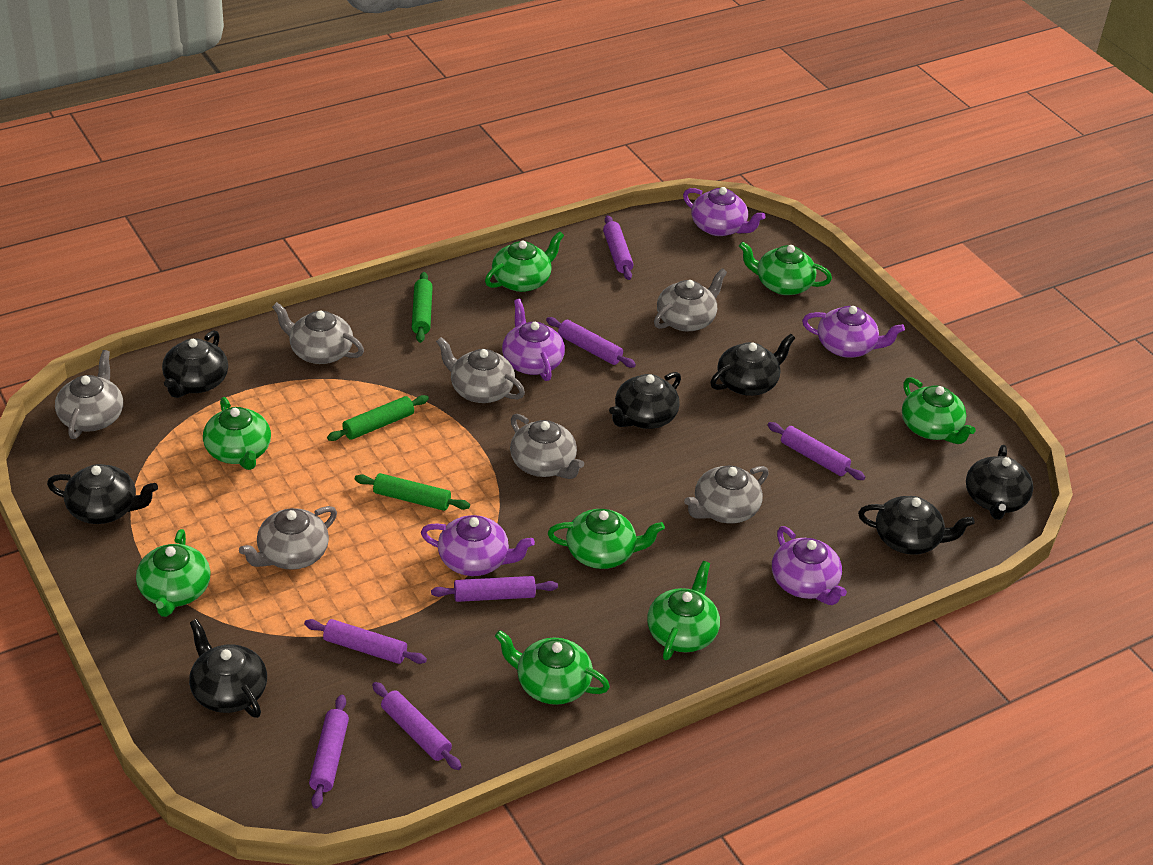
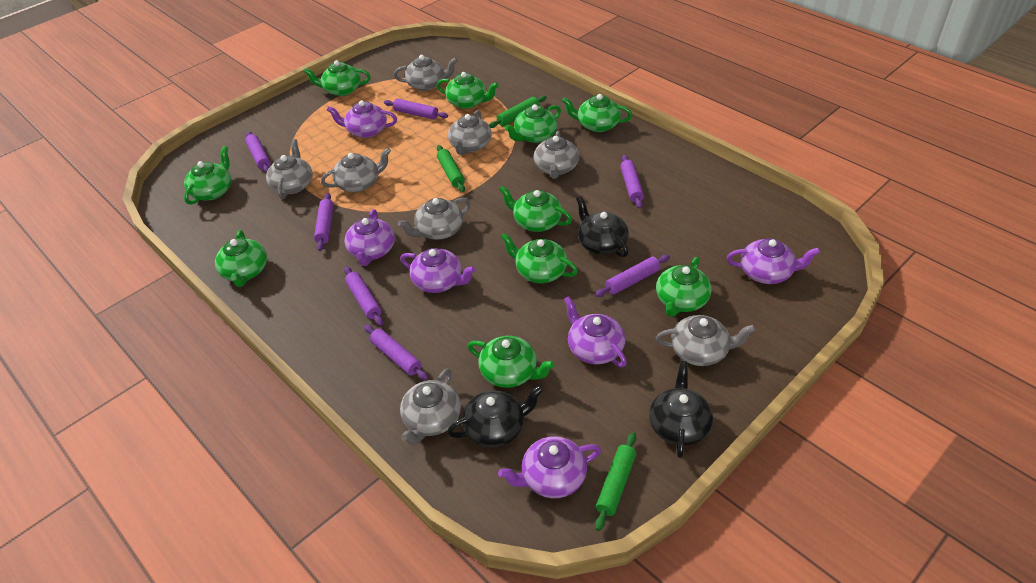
black teapot: 7 -> 3
green teapot: 8 -> 10
grey teapot: 7 -> 8
purple teapot: 5 -> 6

